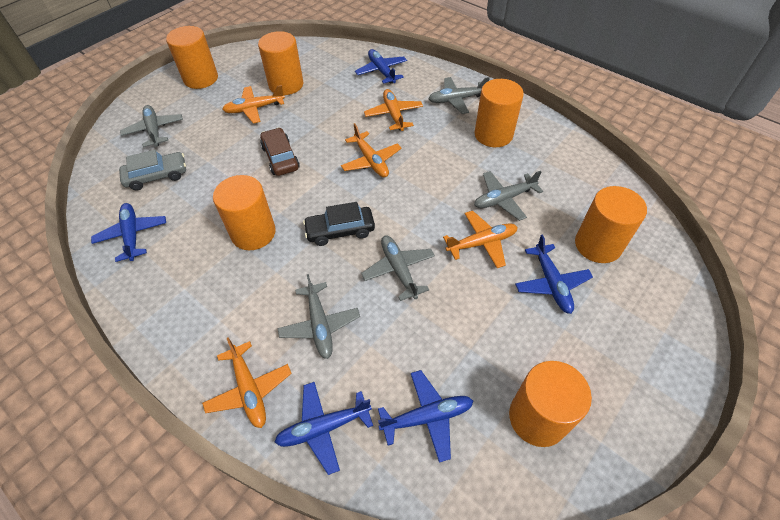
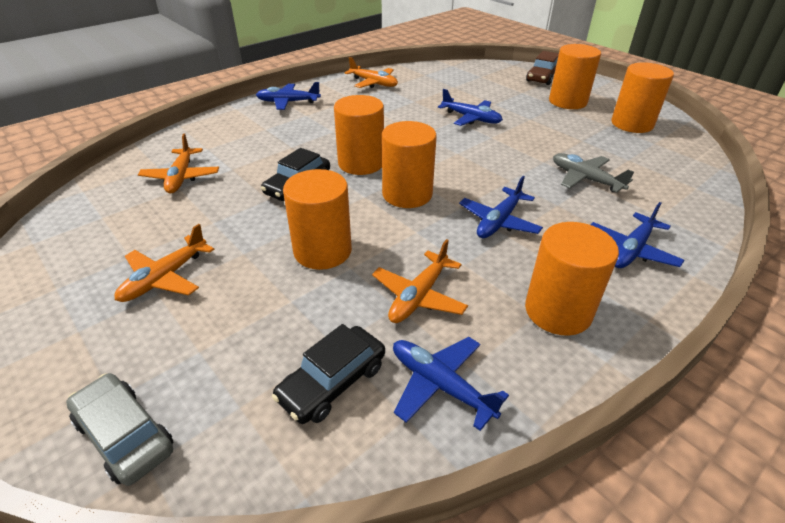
black car: 1 -> 2
grey plane: 5 -> 1
orange plane: 5 -> 4

